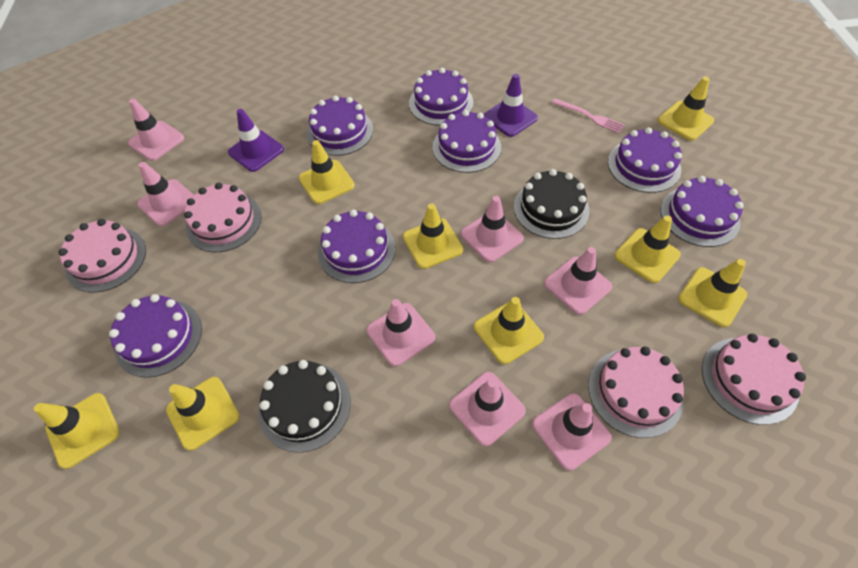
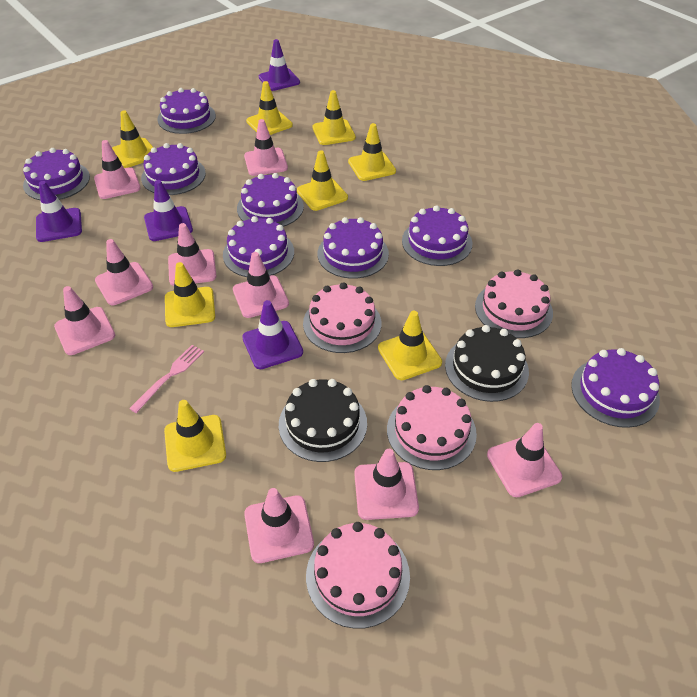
pink traffic cone: 7 -> 9
purple cake: 7 -> 8
purple traffic cone: 2 -> 4

